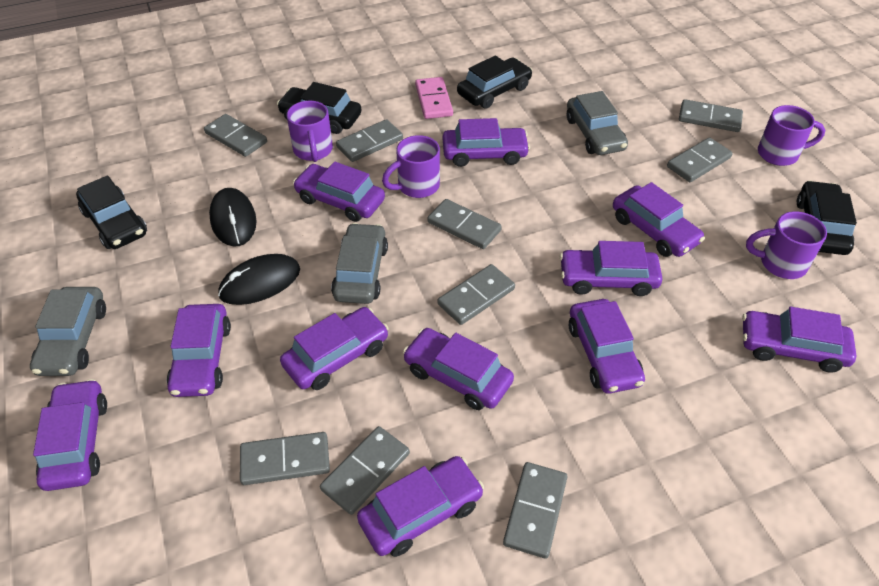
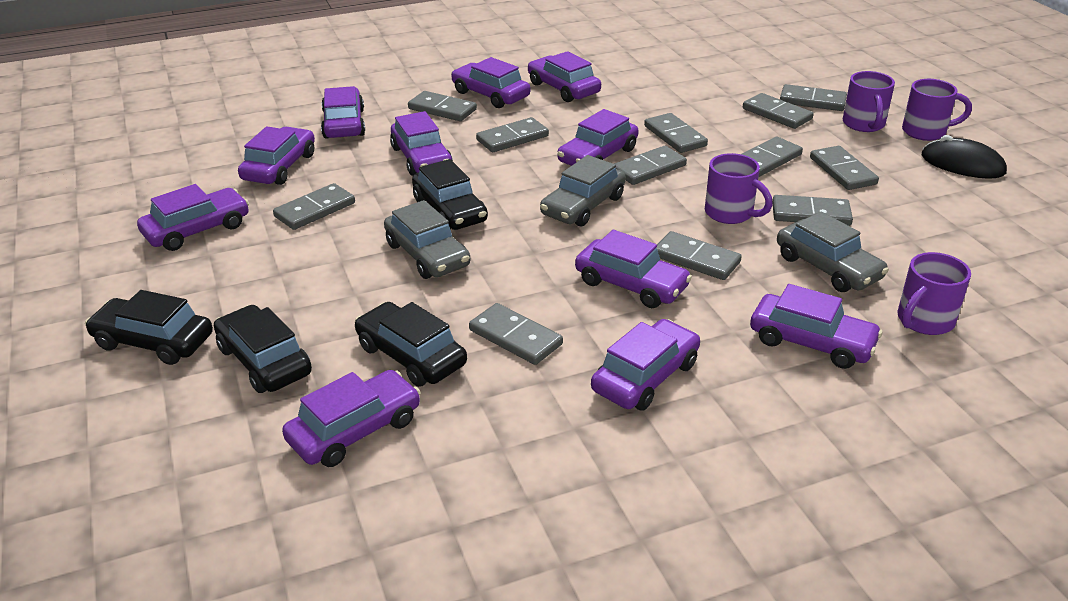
black mouse: 2 -> 1
grey domino: 9 -> 12
pink domino: 1 -> 0

